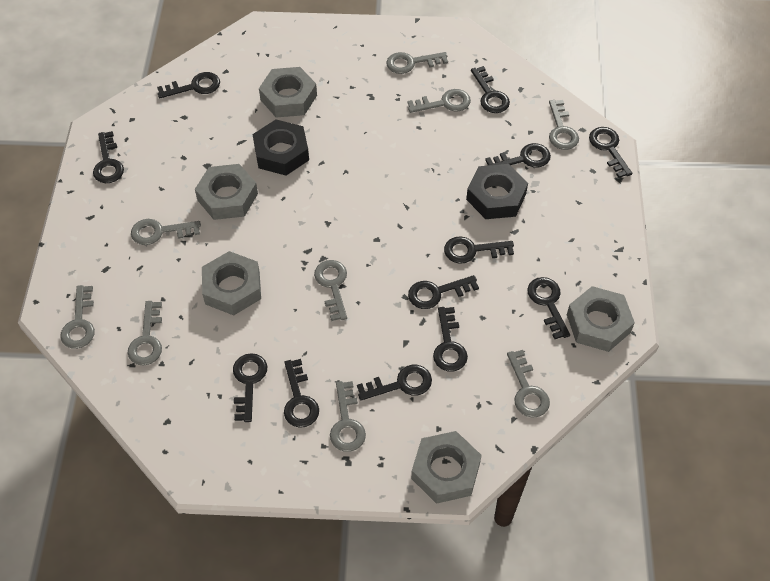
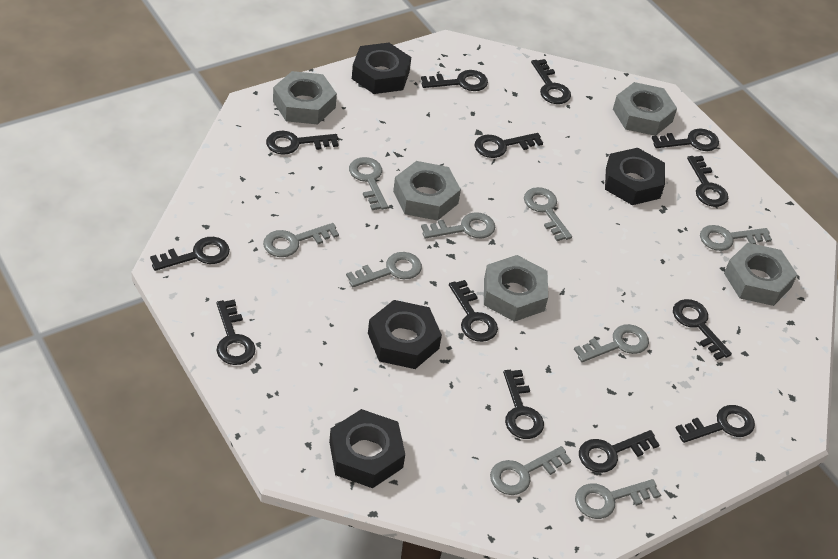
black key: 12 -> 13
black nut: 2 -> 4

